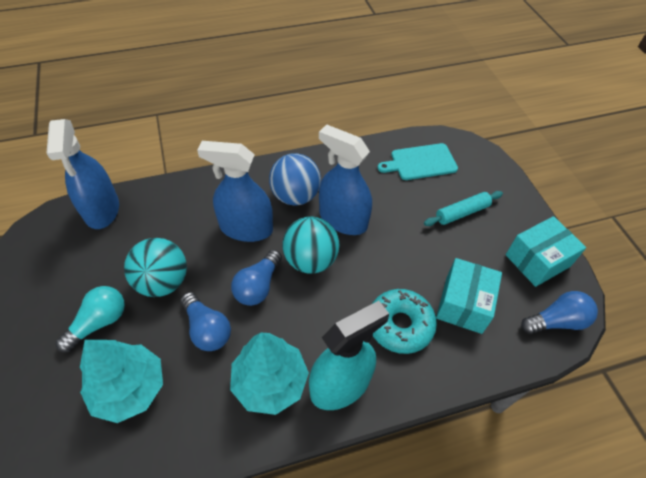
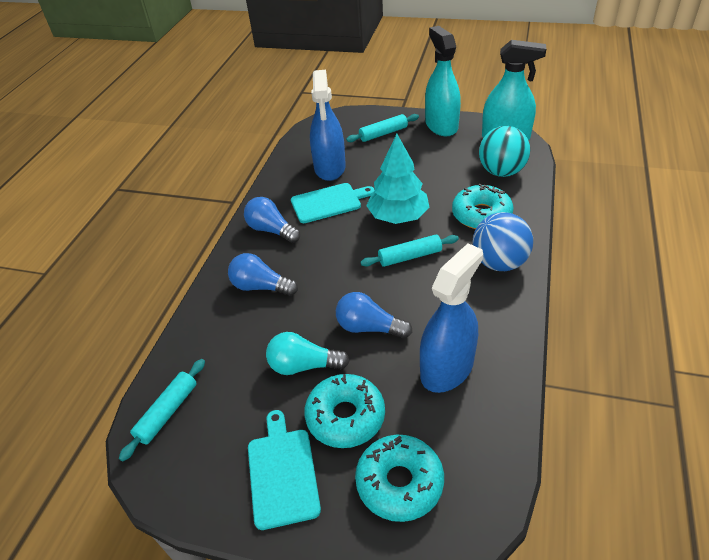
blue spray bottle: 3 -> 2
turquoise ball: 2 -> 1
turquoise box: 2 -> 0
turquoise cutting board: 1 -> 2
turquoise donut: 1 -> 3
turquoise rolling pin: 1 -> 3
turquoise spray bottle: 1 -> 2
turquoise tree: 2 -> 1

